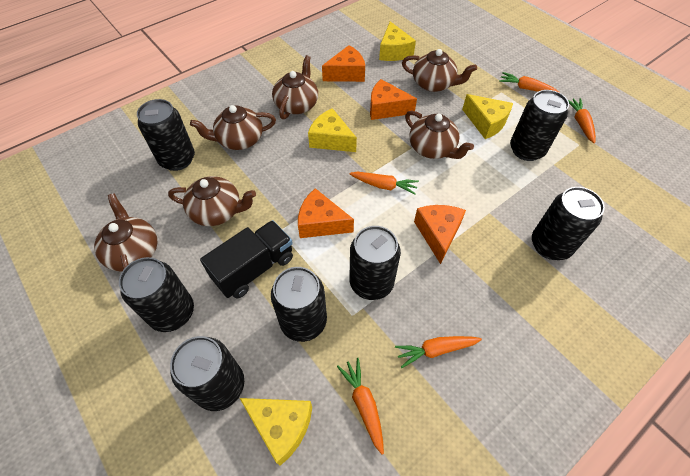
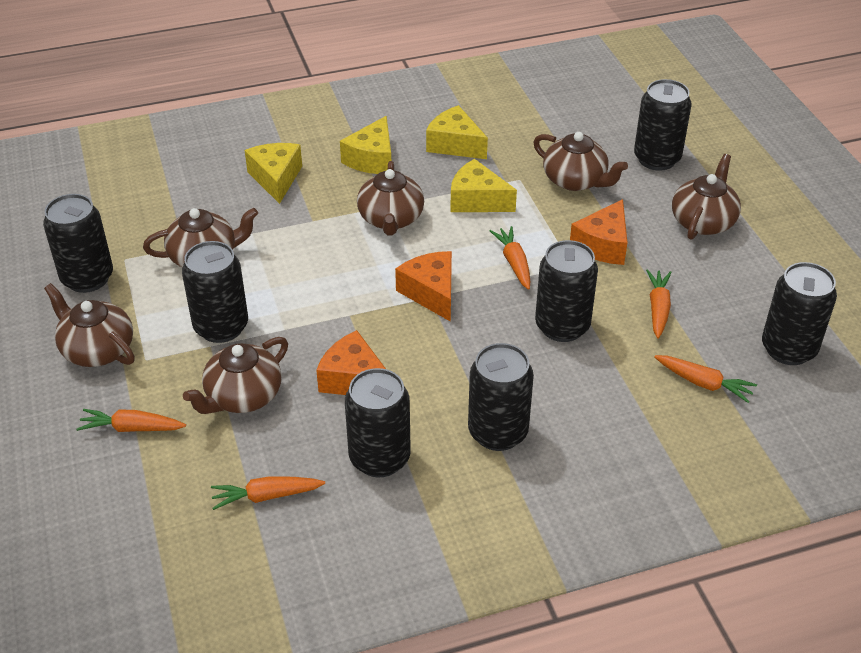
black truck: 1 -> 0
orange cheese: 4 -> 3

